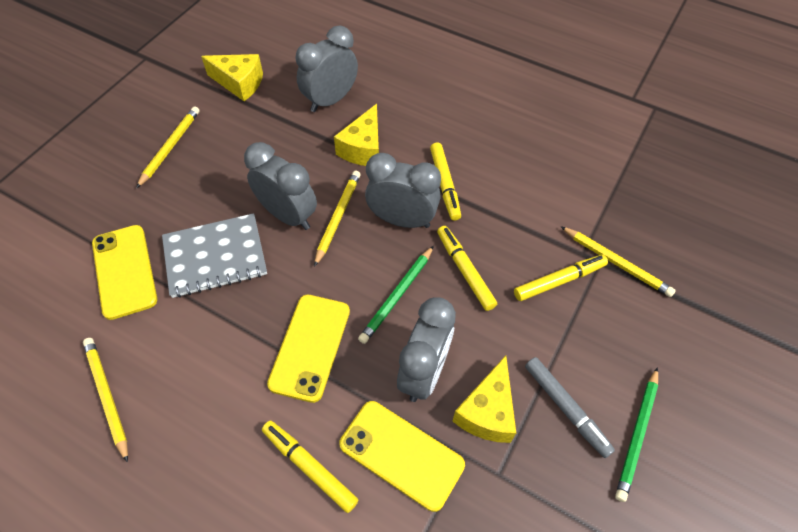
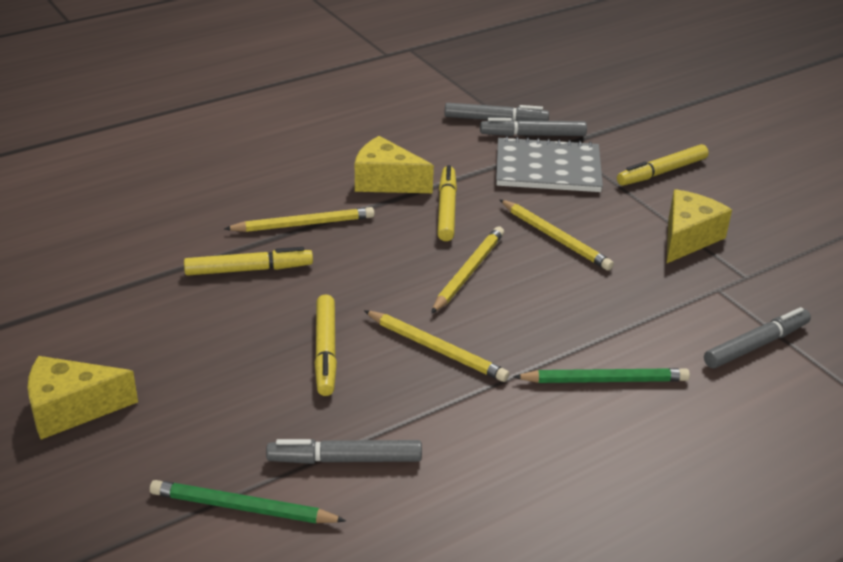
grey clock: 4 -> 0
grey marker: 1 -> 4
yellow phone: 3 -> 0

